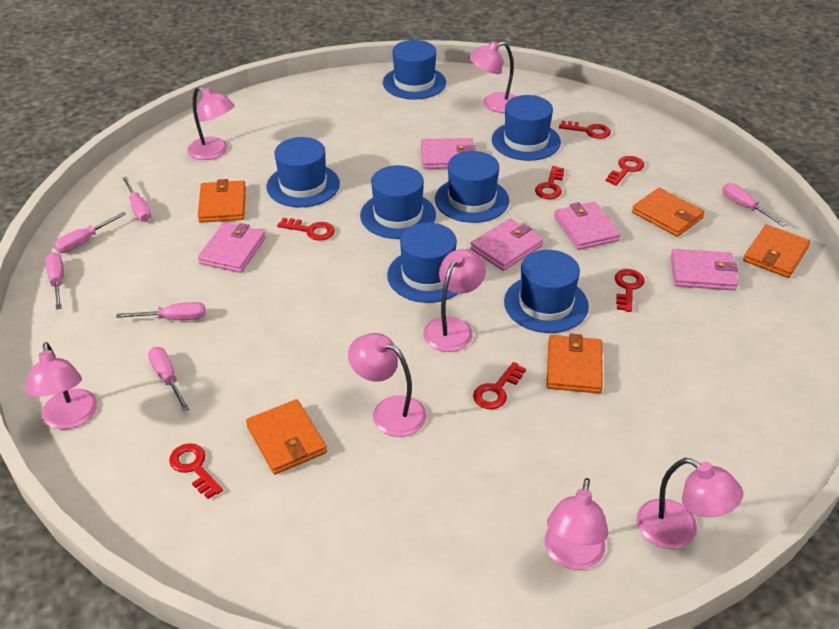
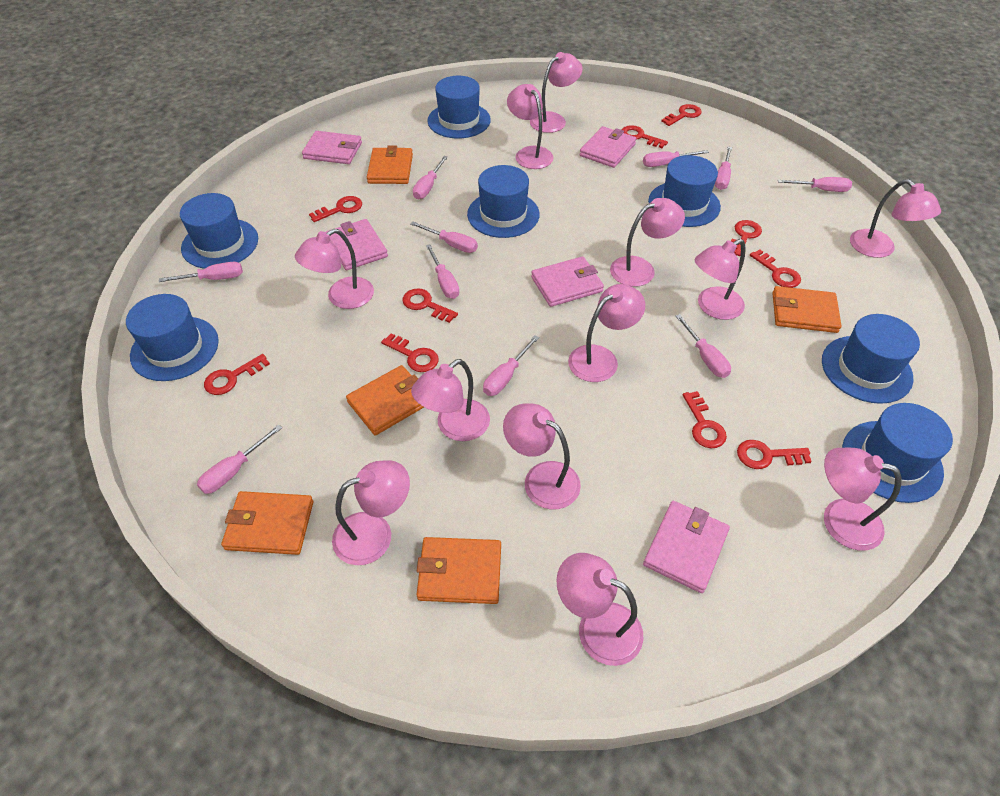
pink lamp: 7 -> 12
pink screwdriver: 6 -> 10
red key: 7 -> 10

